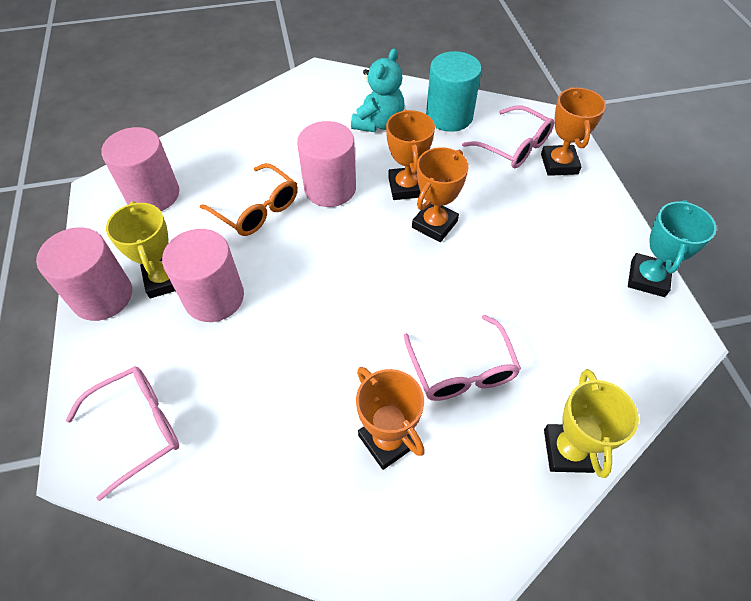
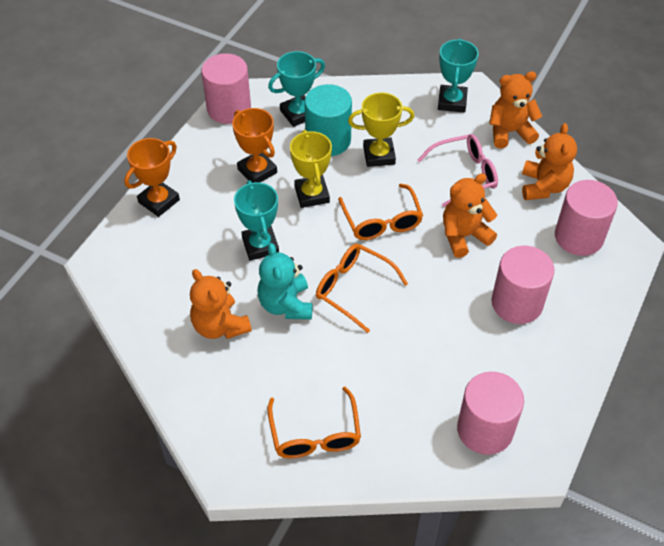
orange glasses: 1 -> 3
orange teddy bear: 0 -> 4
orange trophy: 4 -> 2
pink glasses: 3 -> 1
turquoise trophy: 1 -> 3

